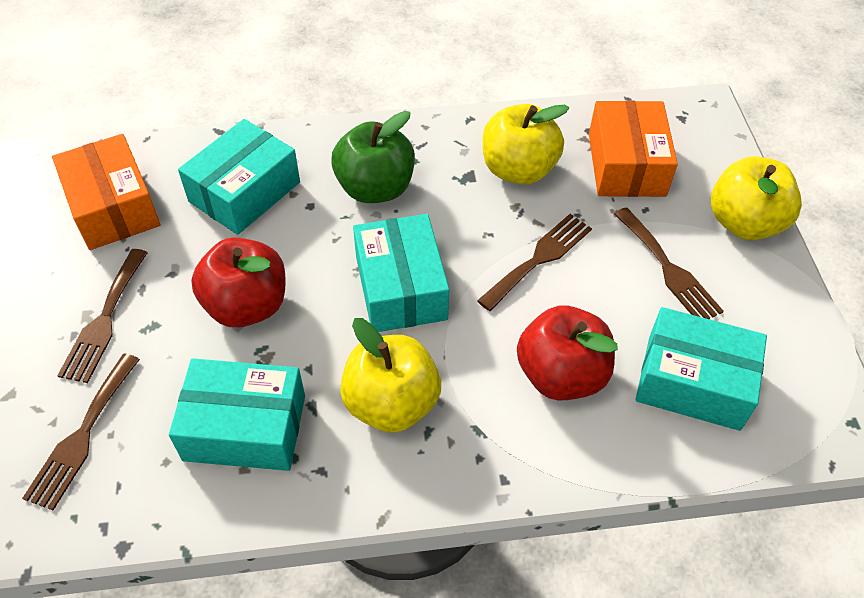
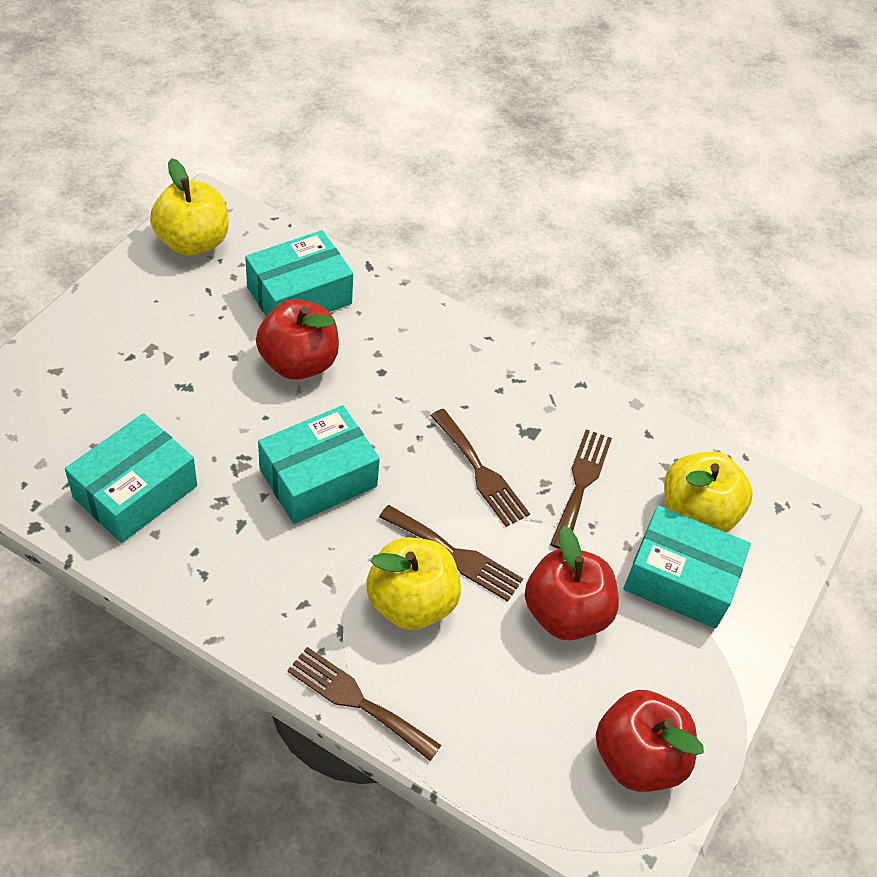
green apple: 1 -> 0
orange box: 2 -> 0
red apple: 2 -> 3

